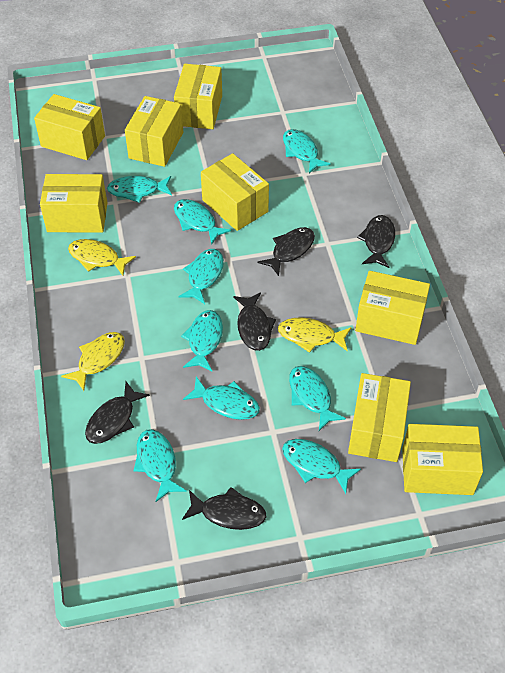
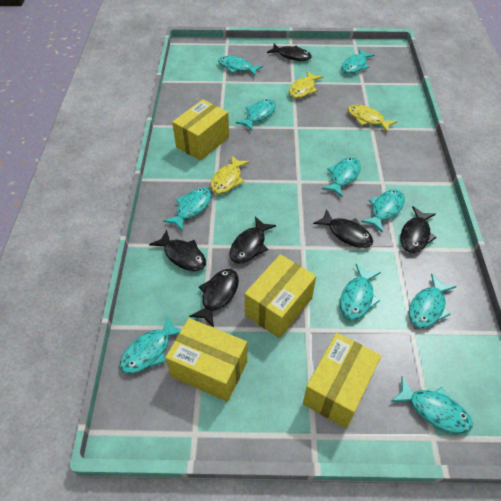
black fish: 5 -> 6
turquoise fish: 9 -> 10
yellow box: 8 -> 4

